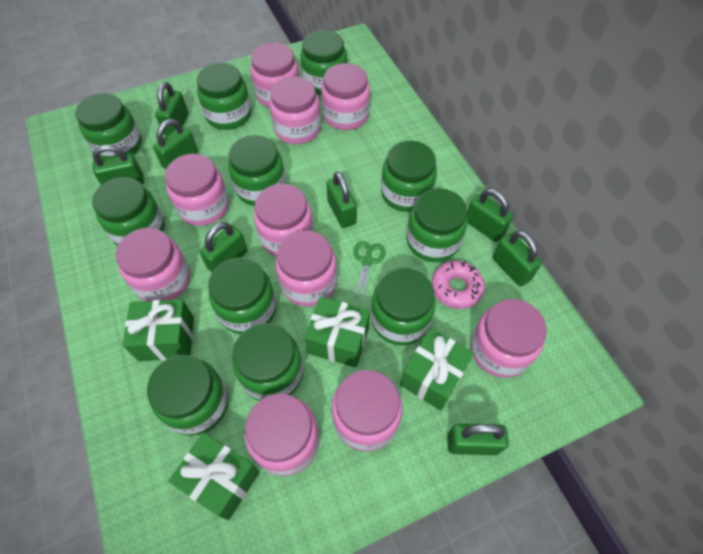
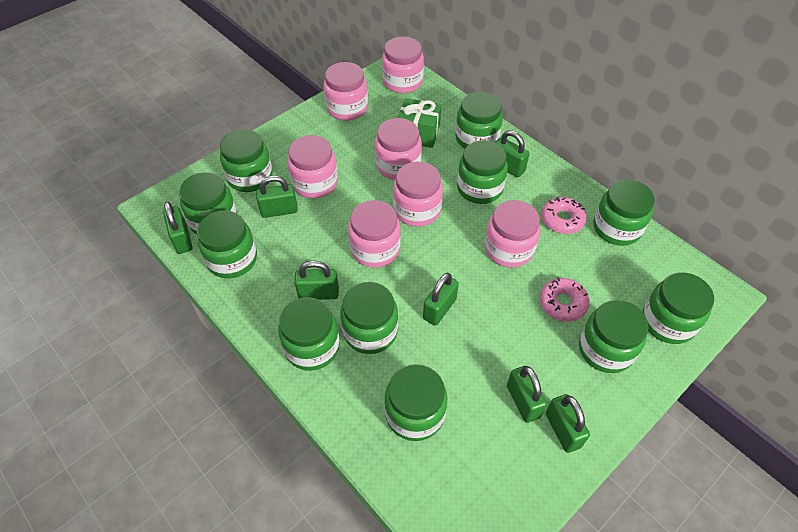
green gift: 4 -> 1
green padlock: 8 -> 7
green scissors: 1 -> 0
pink donut: 1 -> 2
pink jar: 10 -> 7

